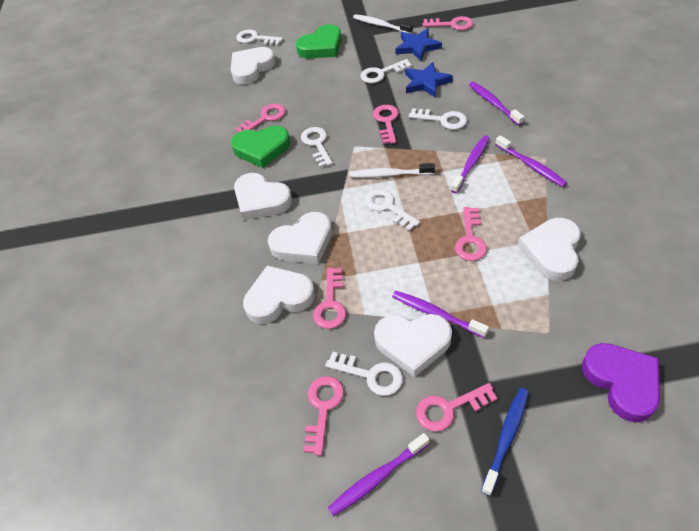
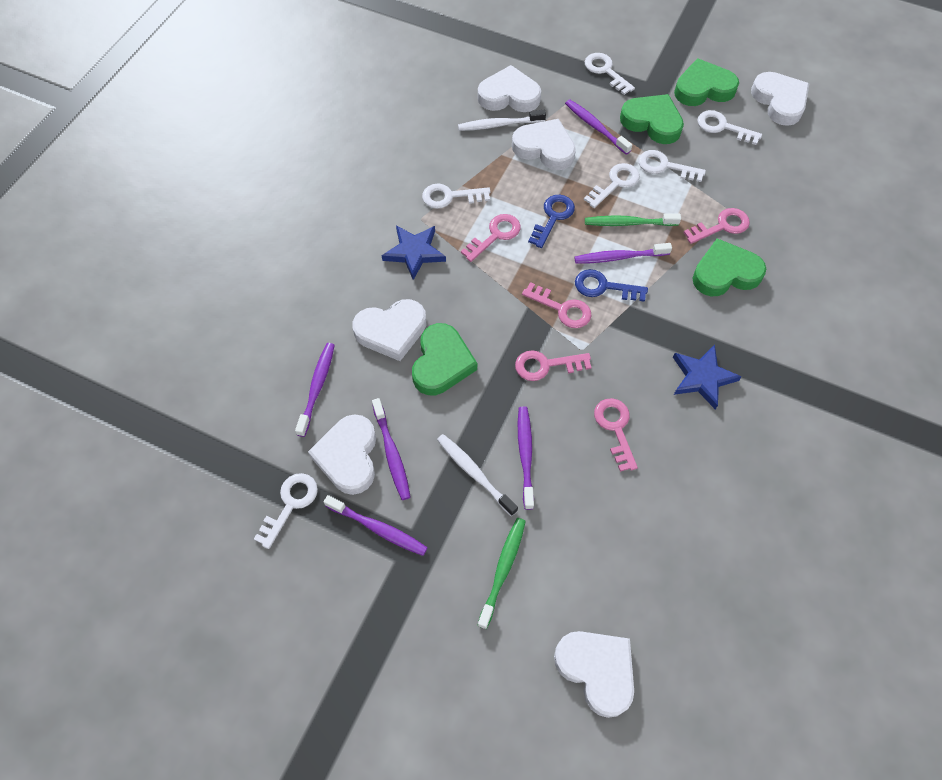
blue key: 0 -> 2
blue toothbrush: 1 -> 0
green heart: 2 -> 4
green toothbrush: 0 -> 2
pink key: 7 -> 5
purple heart: 1 -> 0
purple toothbrush: 5 -> 6

